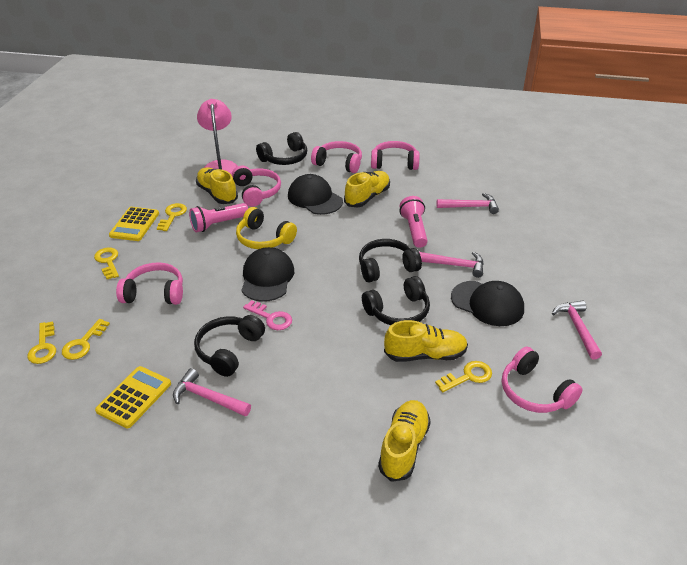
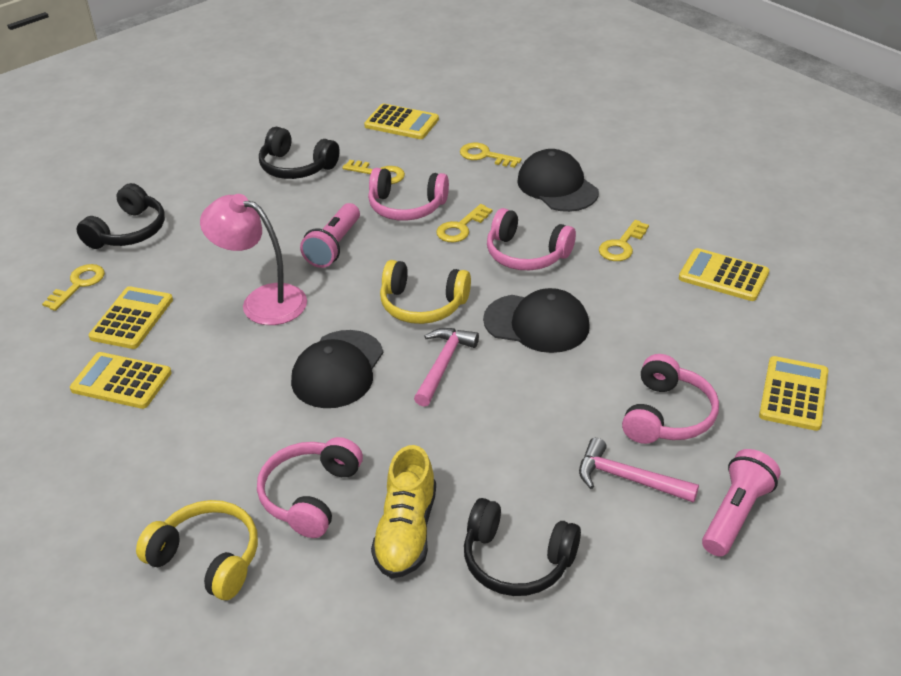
black headphones: 4 -> 3
pink hammer: 4 -> 2
pink headphones: 5 -> 4
pink key: 1 -> 0
yellow calculator: 2 -> 5
yellow headphones: 1 -> 2
yellow shoe: 4 -> 1

